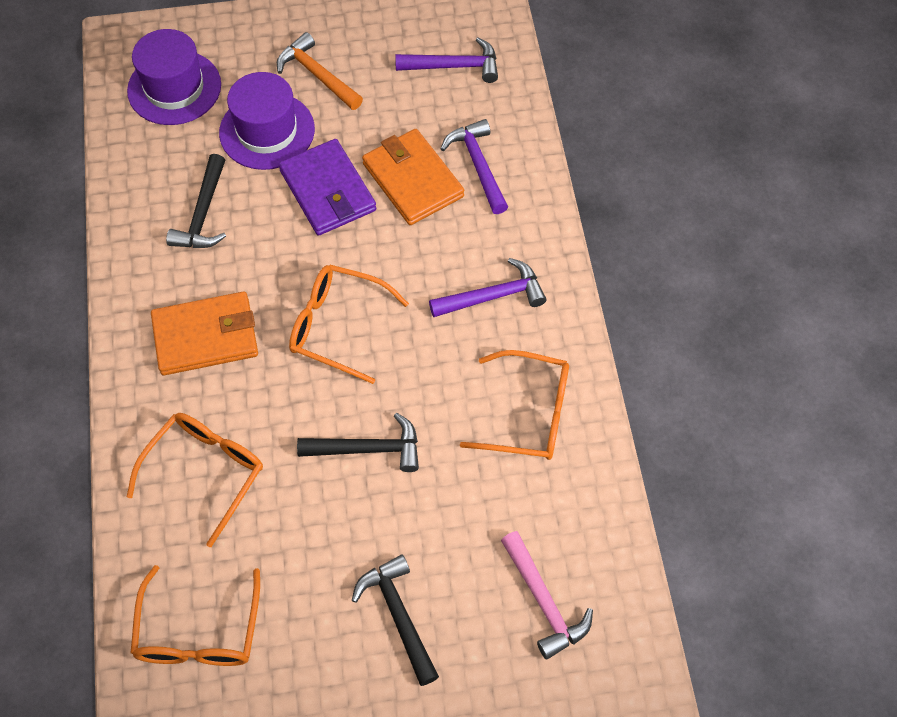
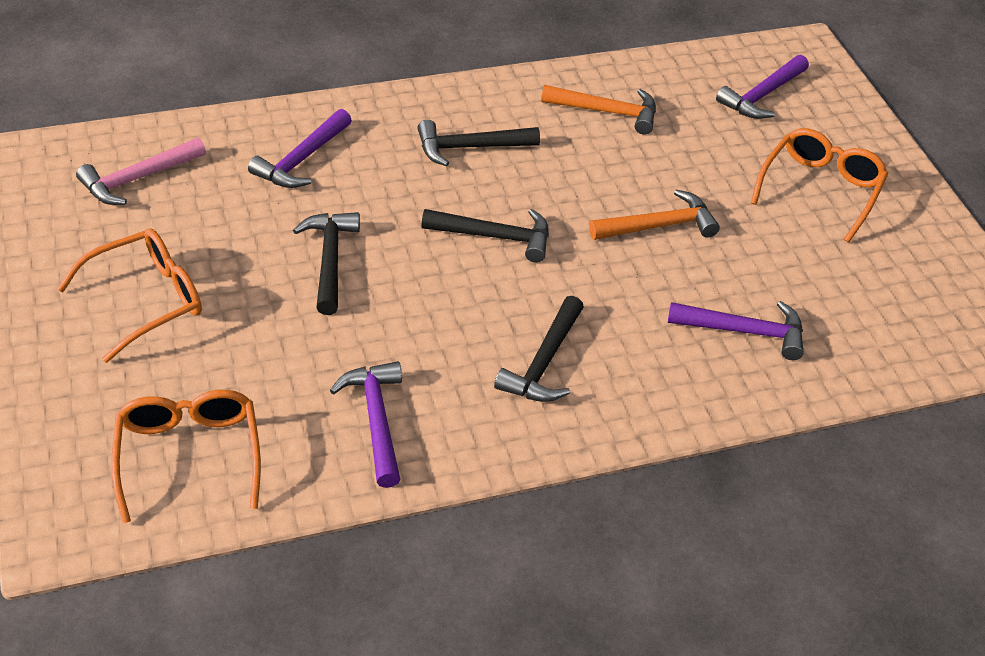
black hammer: 3 -> 4
orange glasses: 4 -> 3
orange hammer: 1 -> 2
orange wallet: 2 -> 0
purple hammer: 3 -> 4
purple hat: 2 -> 0
purple wallet: 1 -> 0

